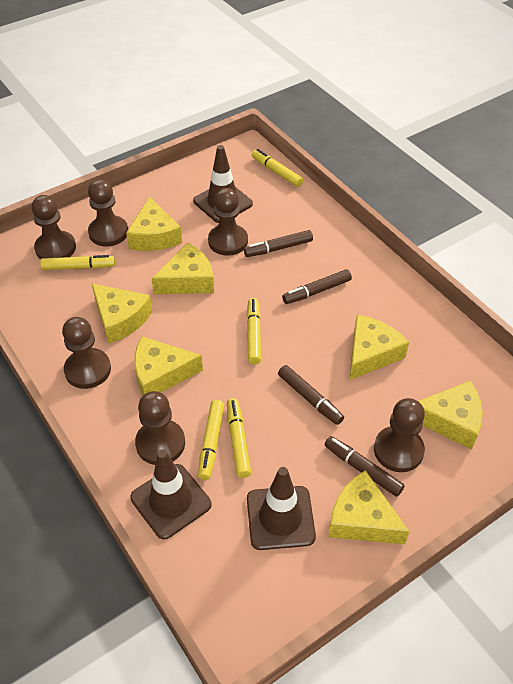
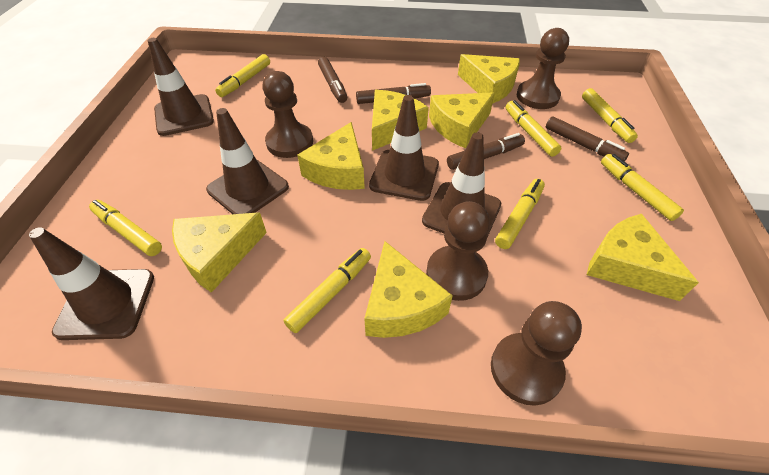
brown pawn: 6 -> 4
brown traffic cone: 3 -> 5
yellow marker: 5 -> 7

